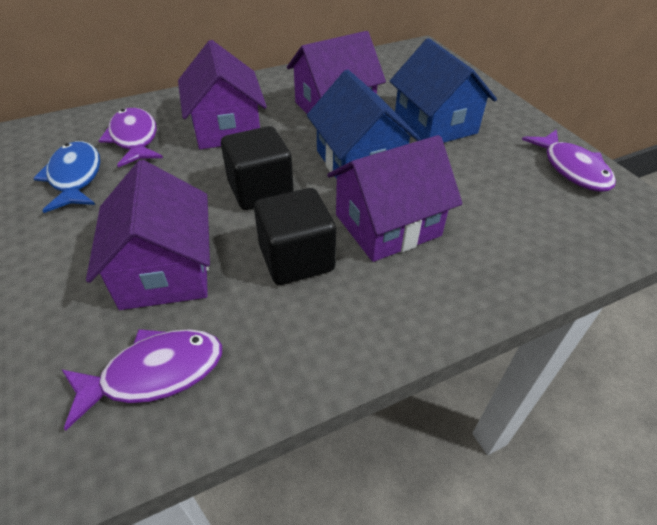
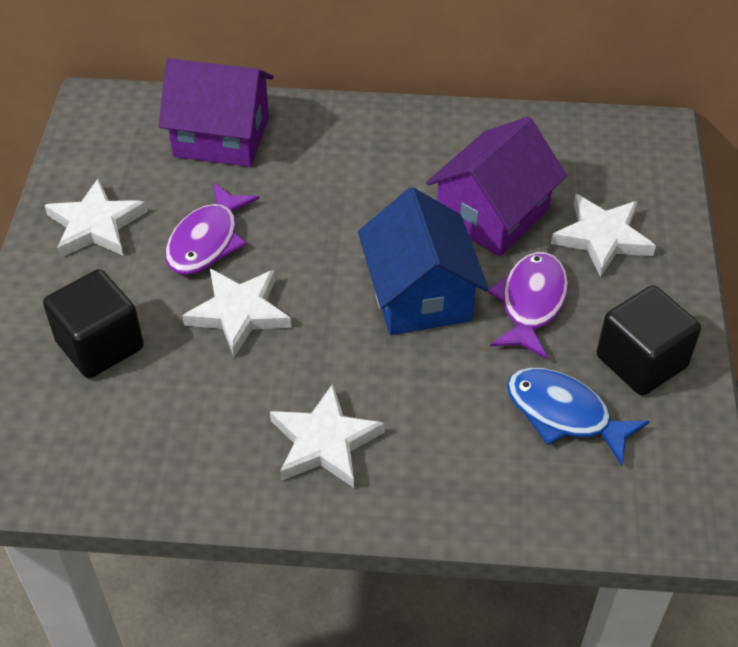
blue house: 2 -> 1
purple fish: 3 -> 2
purple house: 4 -> 2
white star: 0 -> 4

